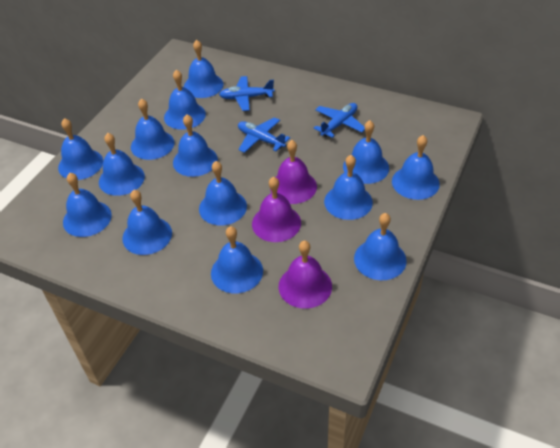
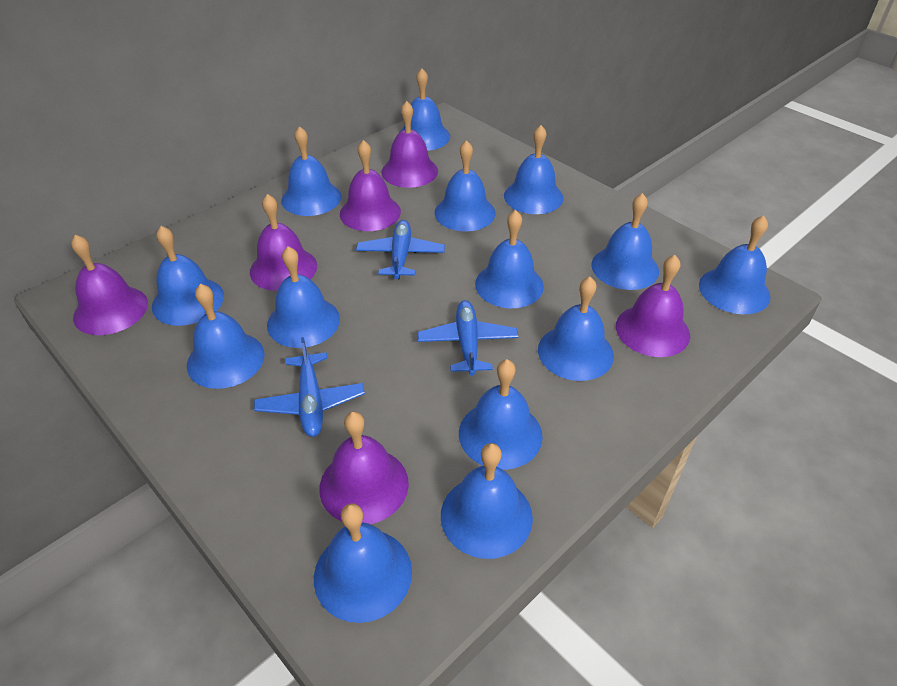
purple bell: 3 -> 6

